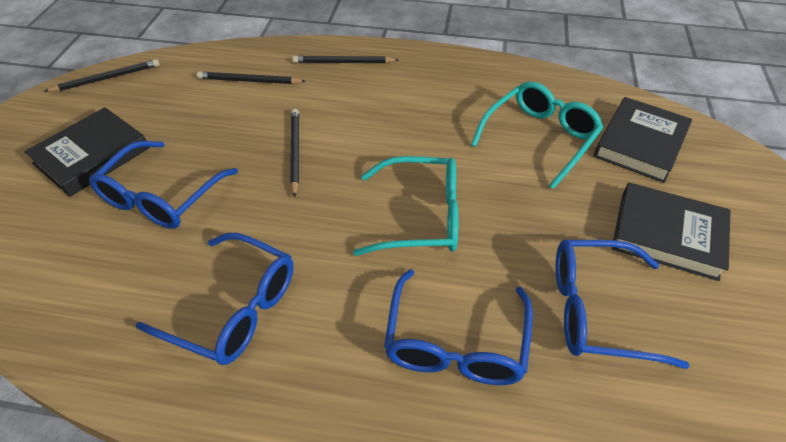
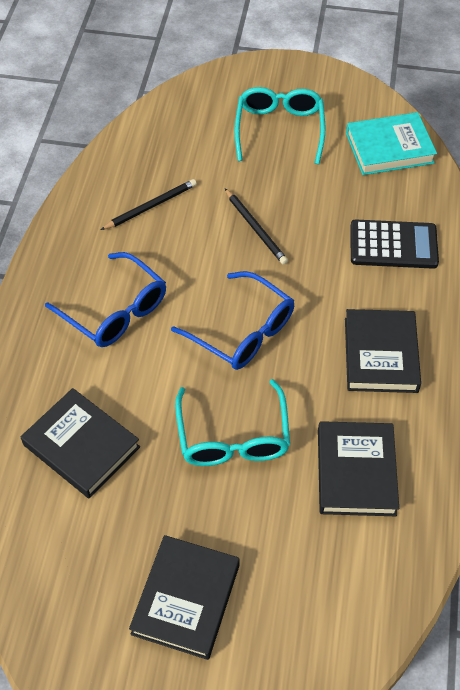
black book: 3 -> 4
black calculator: 0 -> 1
black pencil: 4 -> 2
blue glasses: 4 -> 2
turquoise book: 0 -> 1

